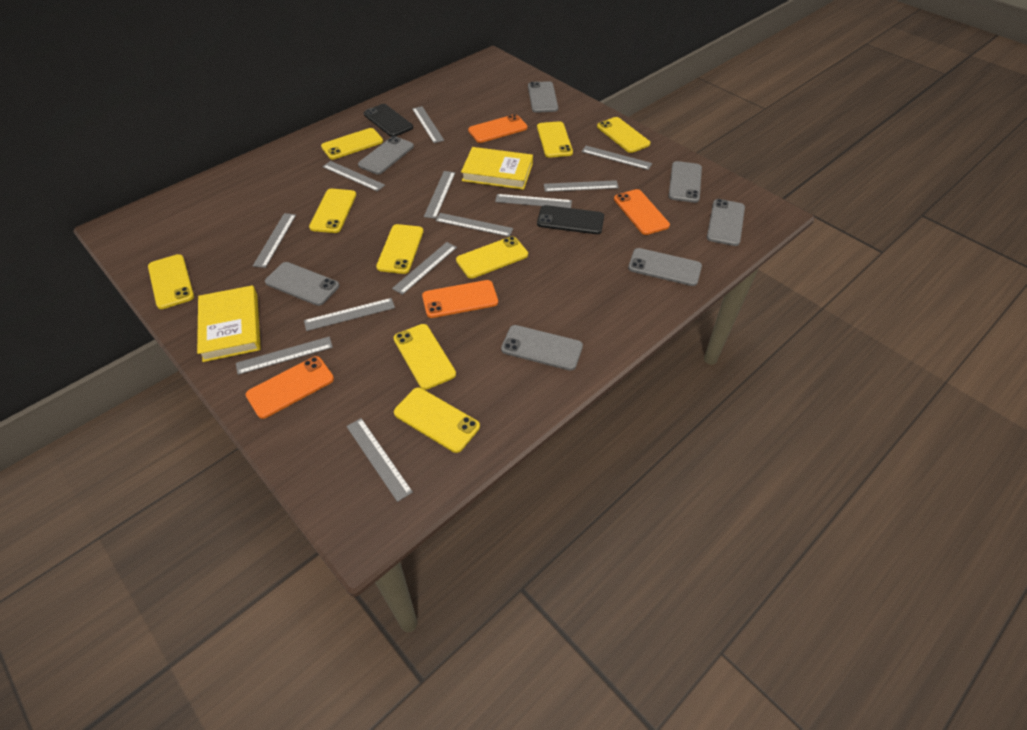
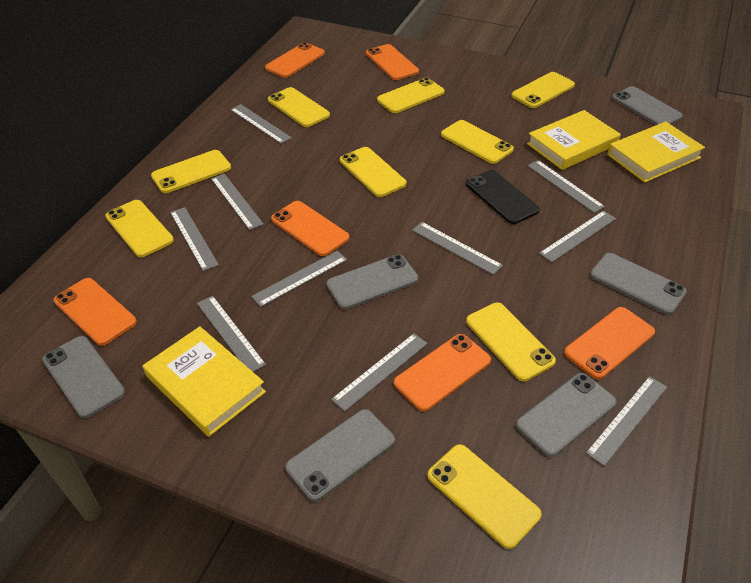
black phone: 2 -> 1
grey phone: 7 -> 6
grey ruler: 12 -> 10
orange phone: 4 -> 6
yellow book: 2 -> 3

